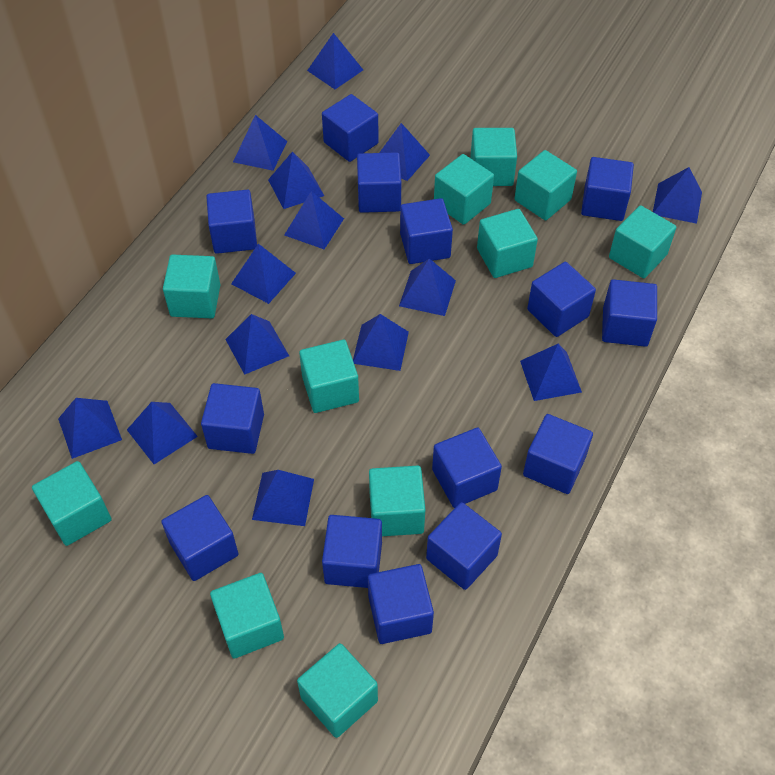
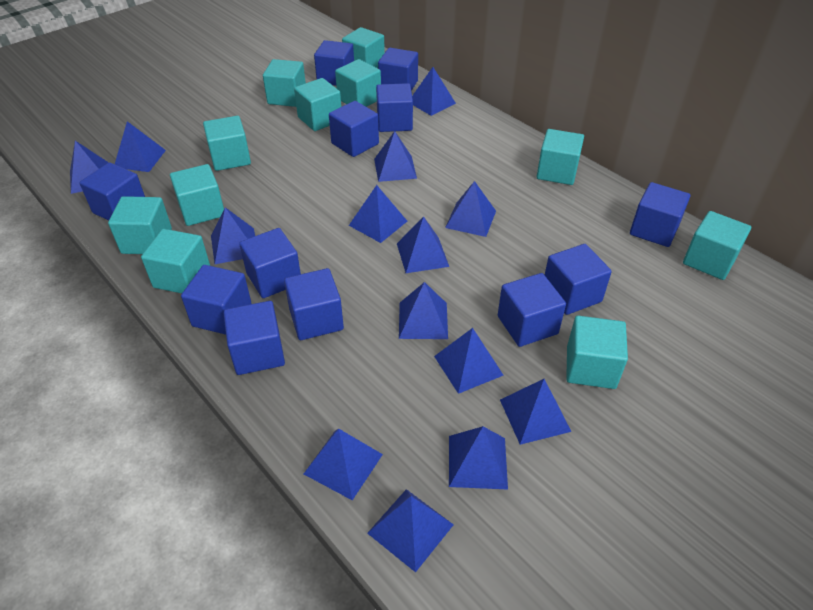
blue cube: 14 -> 12

